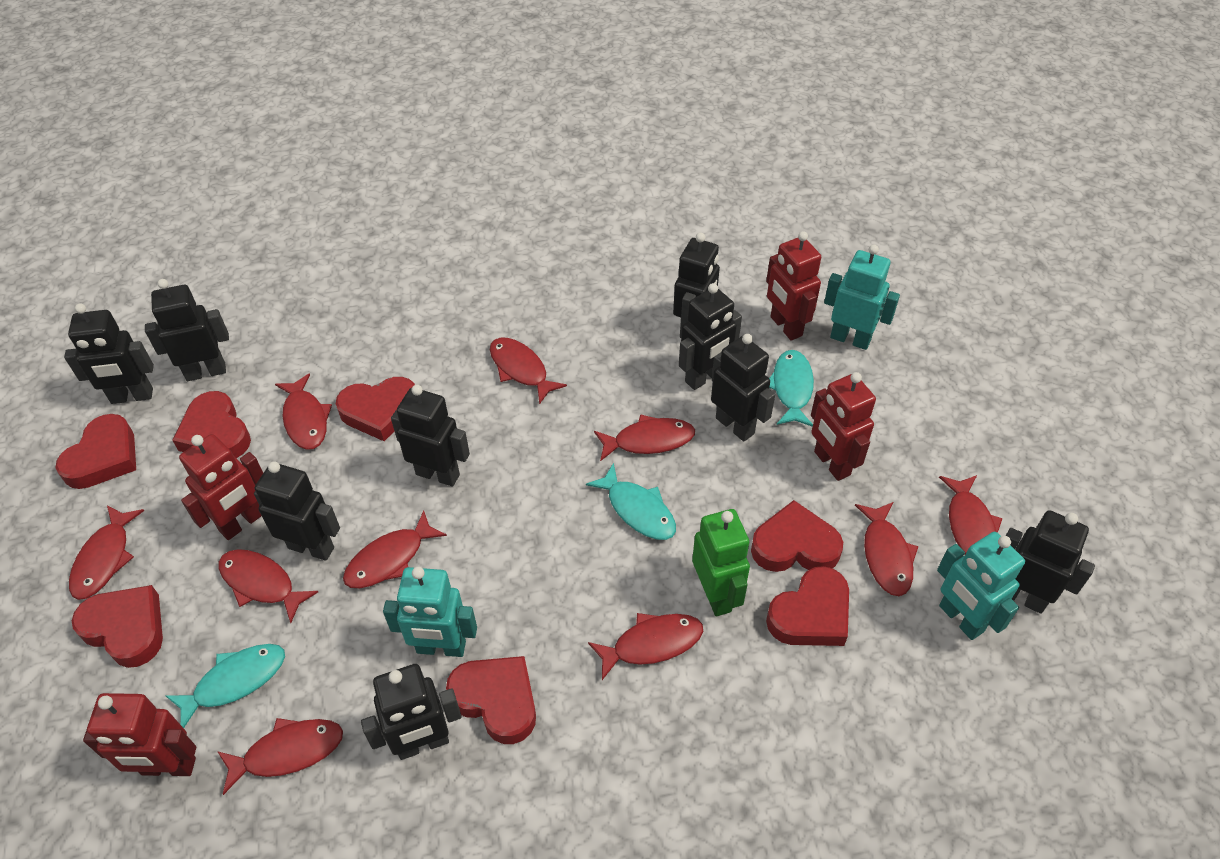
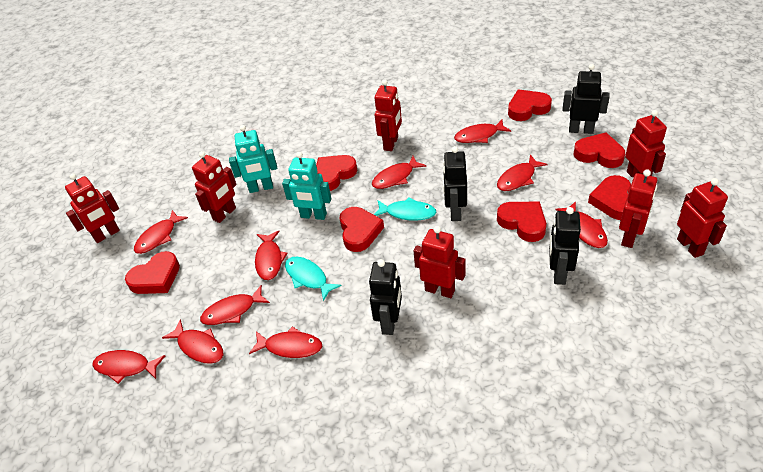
black robot: 9 -> 4
green robot: 1 -> 0
red robot: 4 -> 7
turquoise fish: 3 -> 2
turquoise robot: 3 -> 2

